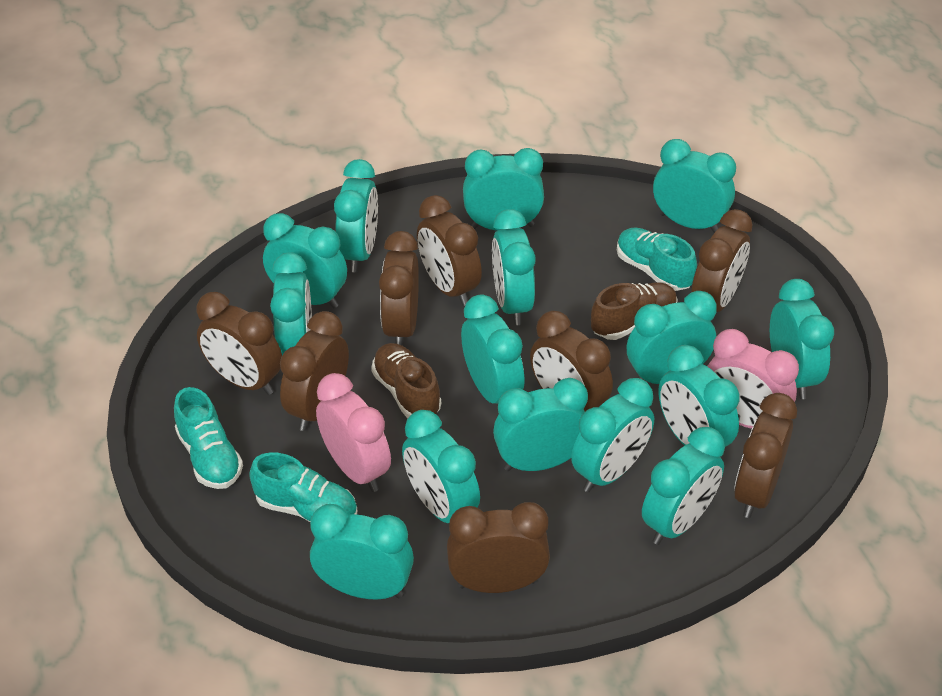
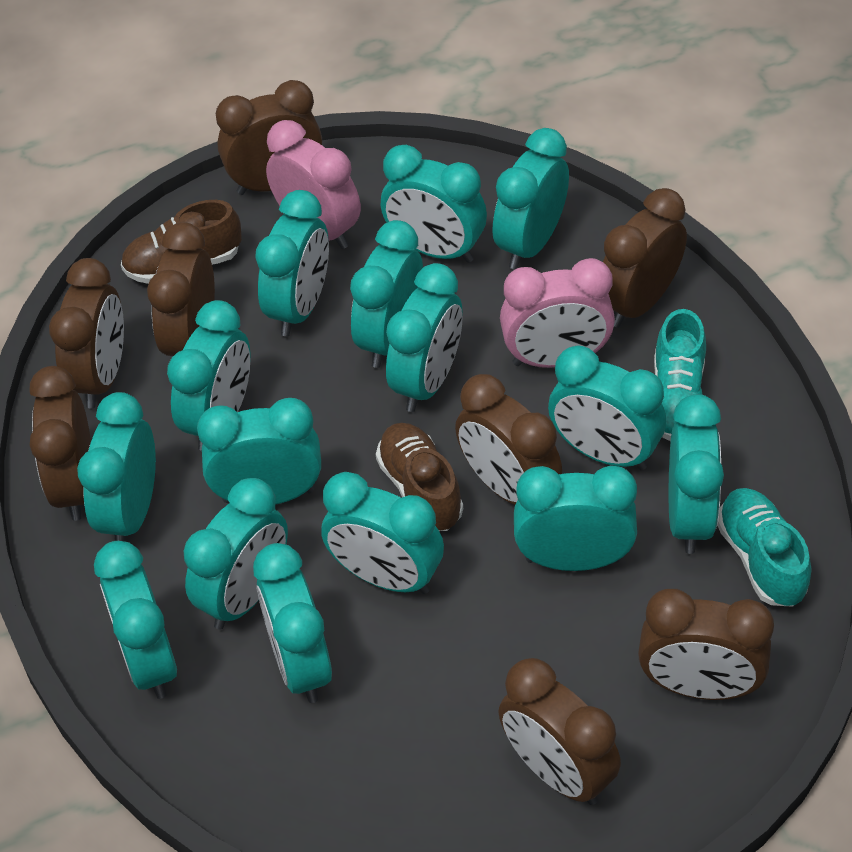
turquoise shoe: 3 -> 2

